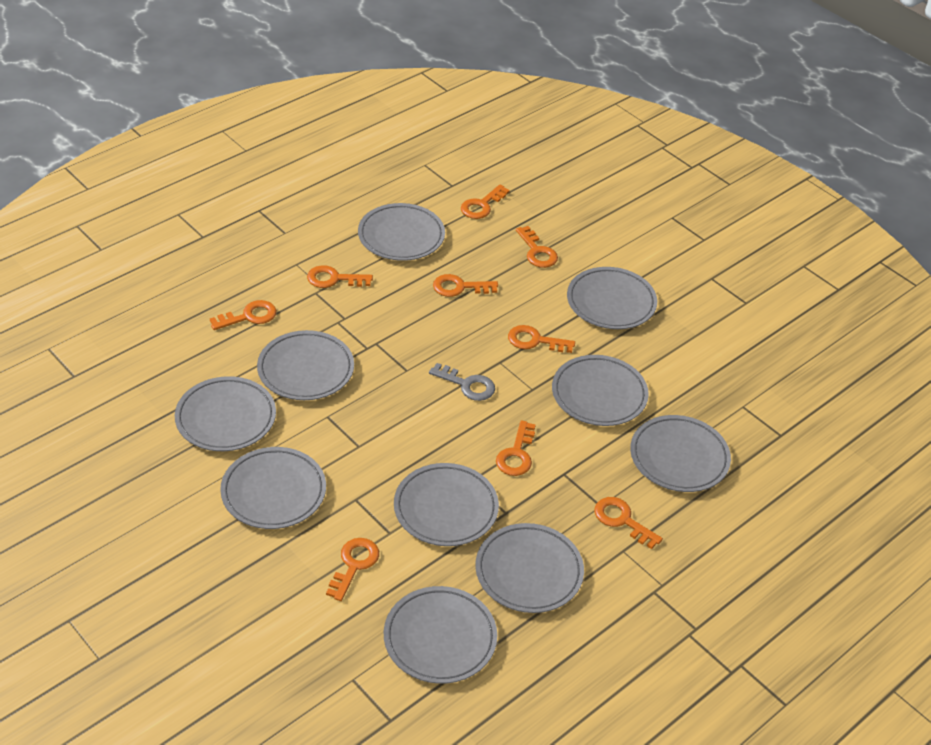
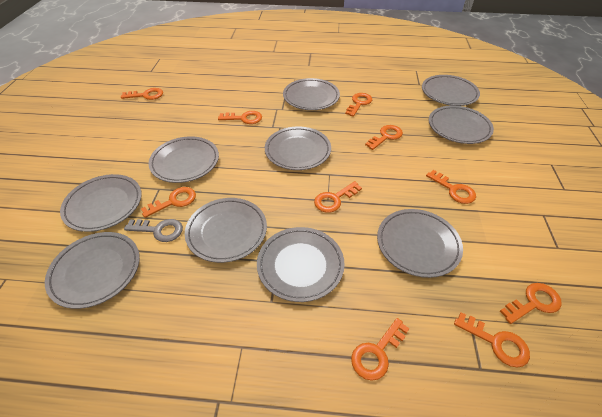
orange key: 9 -> 10

